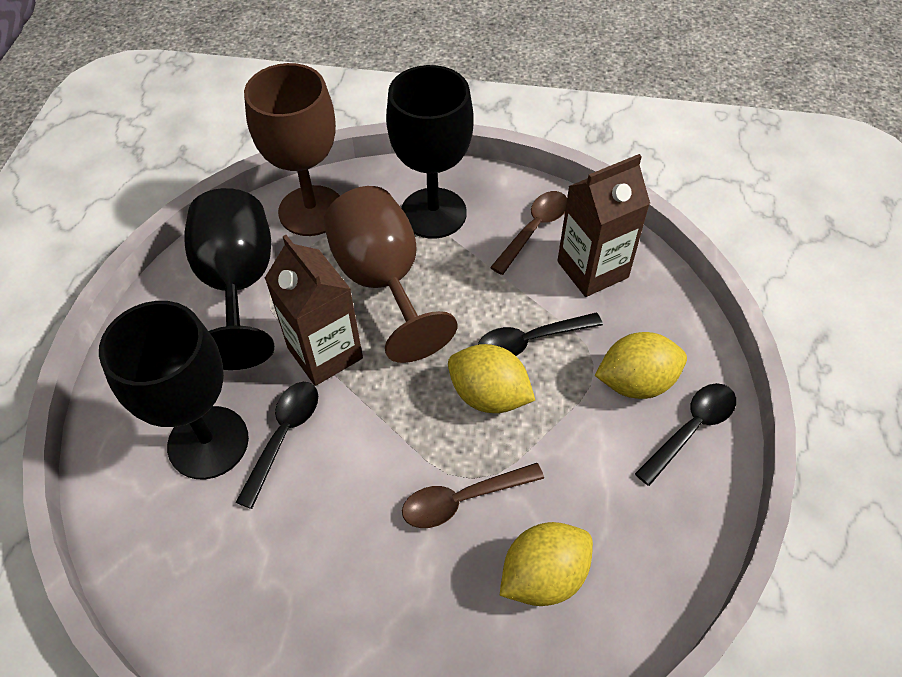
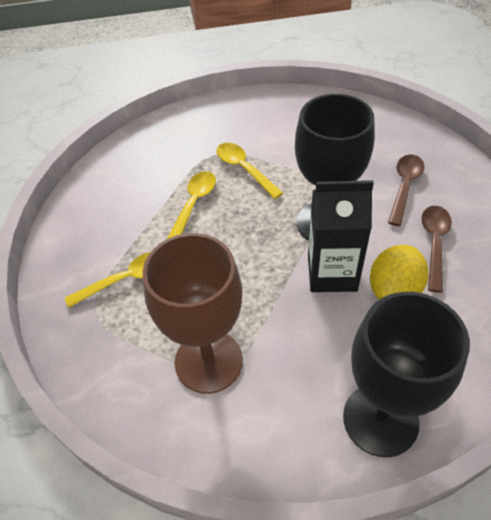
black carton: 0 -> 1
black goblet: 3 -> 2
black spoon: 3 -> 0
brown carton: 2 -> 0
brown goblet: 2 -> 1
yellow lemon: 3 -> 1
yellow spoon: 0 -> 3

